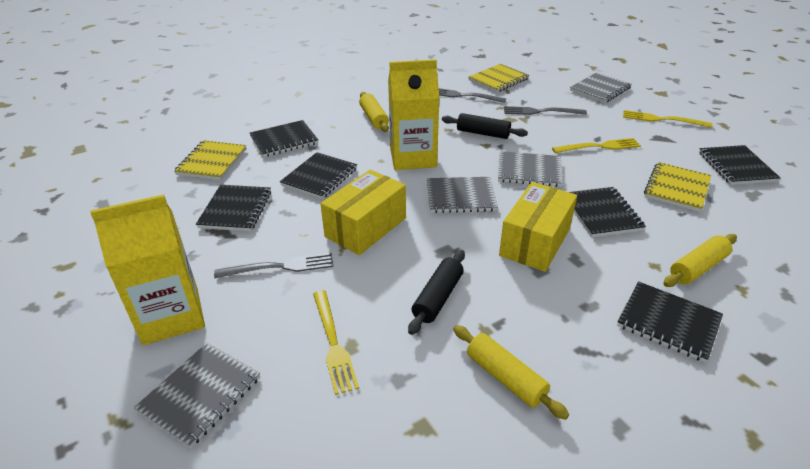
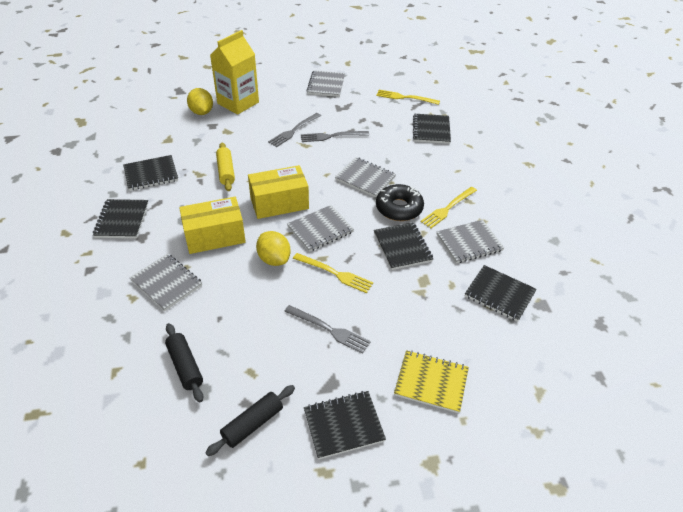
black donut: 0 -> 1
grey notebook: 4 -> 5
yellow carton: 2 -> 1
yellow lemon: 0 -> 2
yellow notebook: 3 -> 1
yellow rolling pin: 3 -> 1

